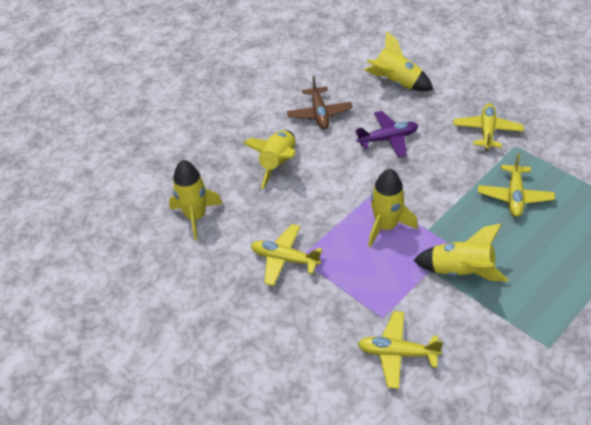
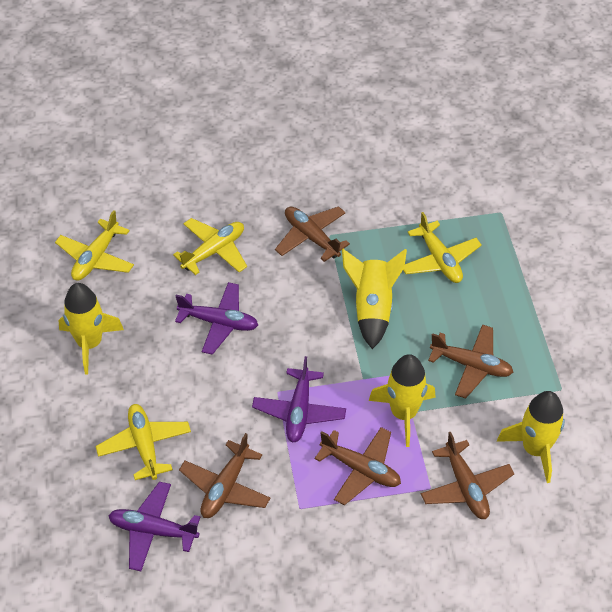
brown plane: 1 -> 5
purple plane: 1 -> 3
yellow rocket: 5 -> 4

